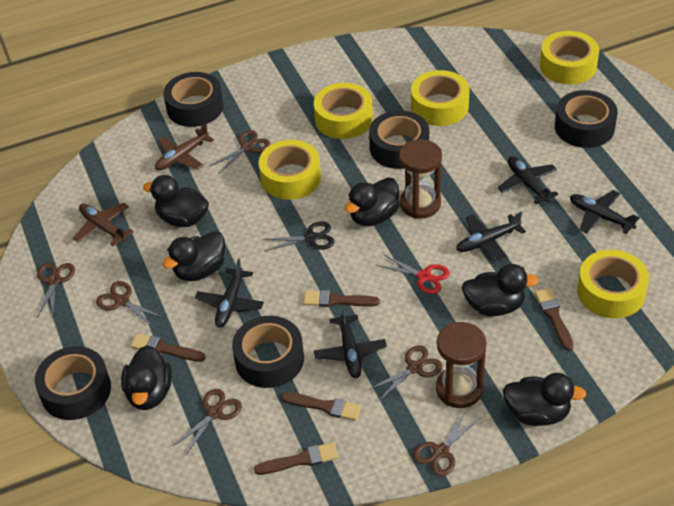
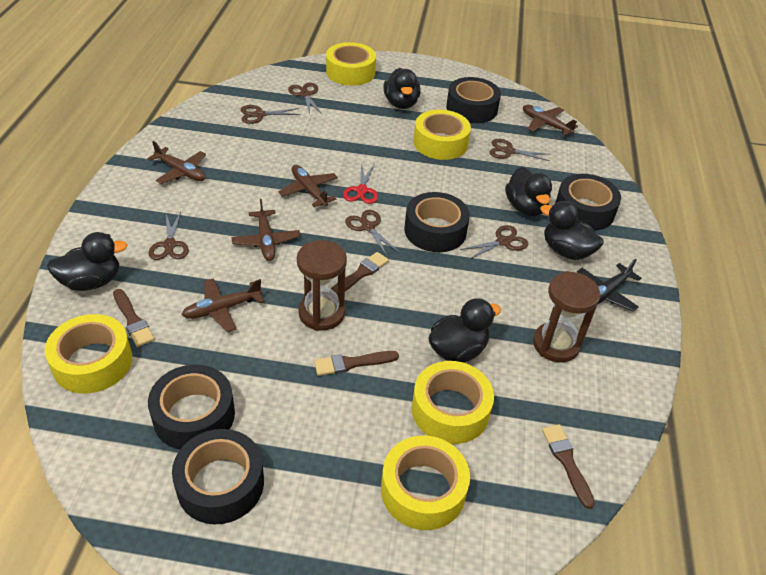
black duck: 6 -> 5
black plane: 5 -> 1
black scissors: 1 -> 0
brown brush: 5 -> 4
brown plane: 2 -> 5

